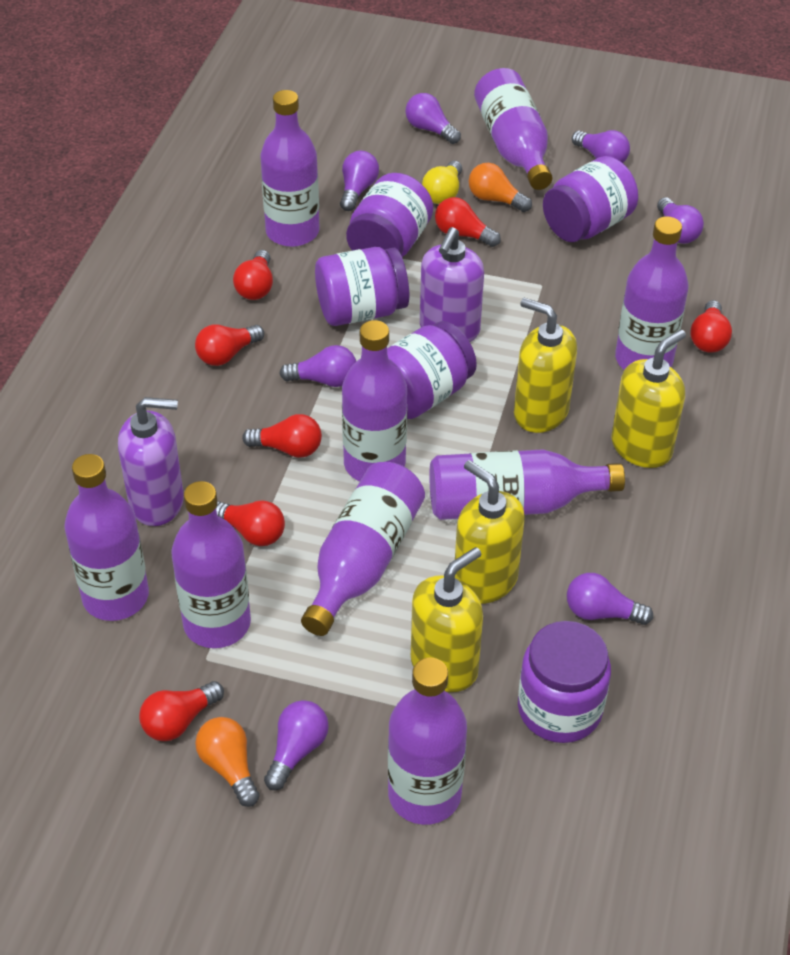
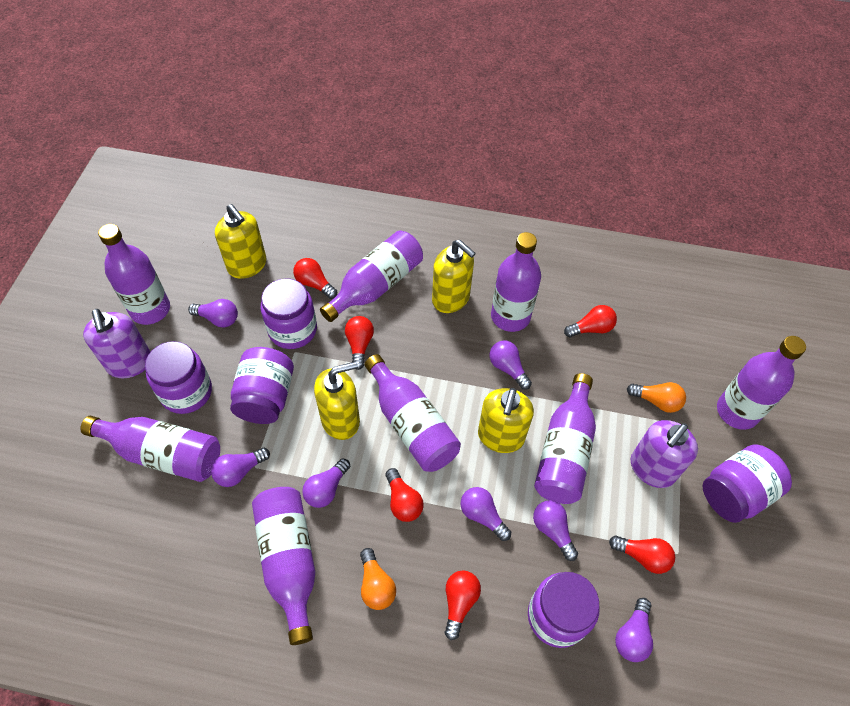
purple bottle: 9 -> 8
red light bulb: 7 -> 6
yellow light bulb: 1 -> 0

